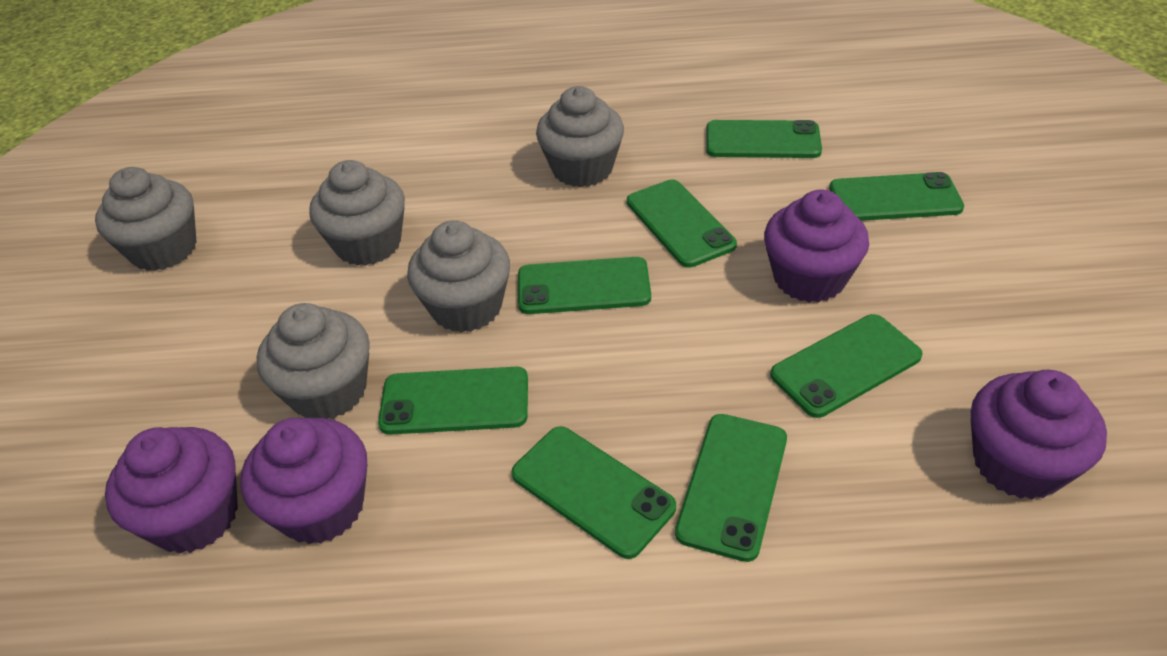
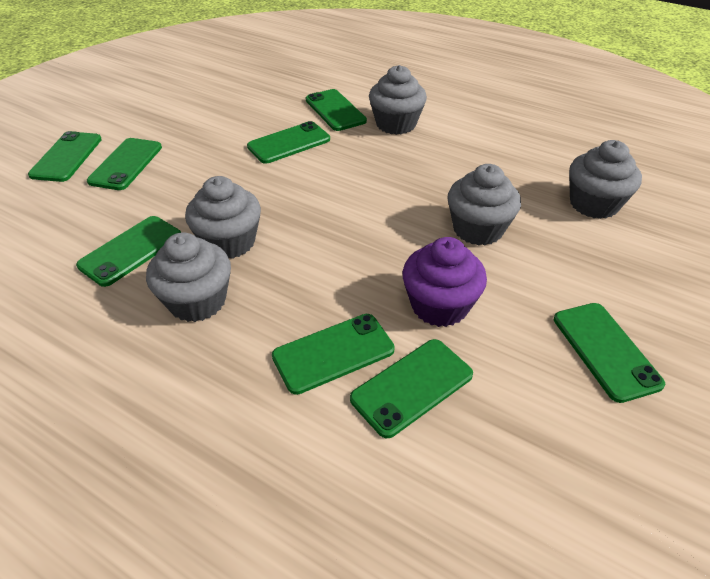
purple cupcake: 4 -> 1

